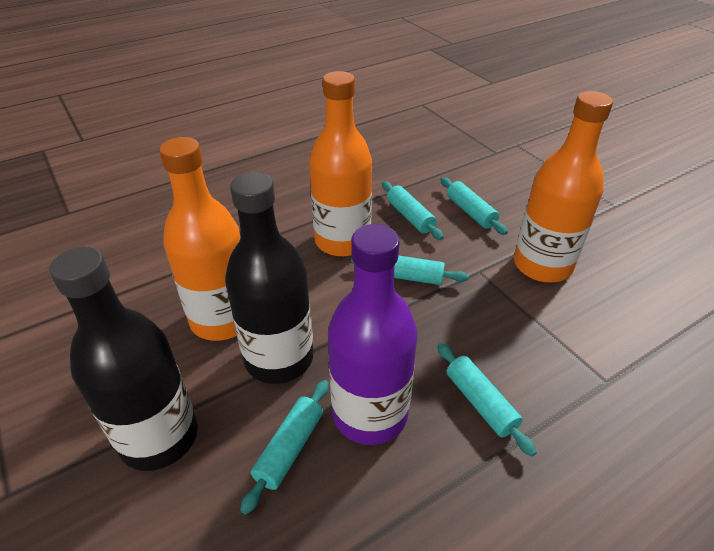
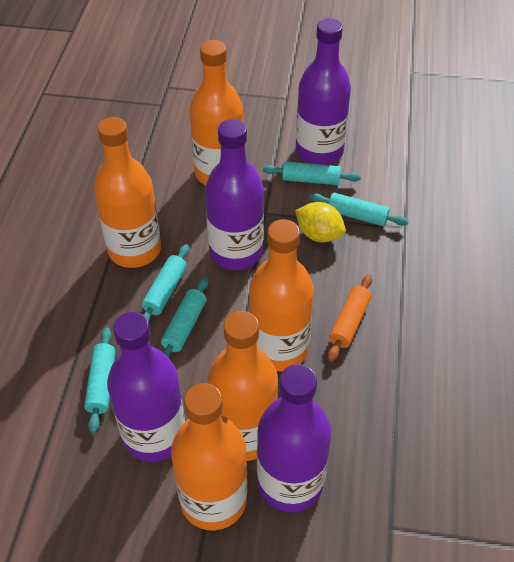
black bottle: 2 -> 0
orange bottle: 3 -> 5
orange rolling pin: 0 -> 1
purple bottle: 1 -> 4
yellow lemon: 0 -> 1

